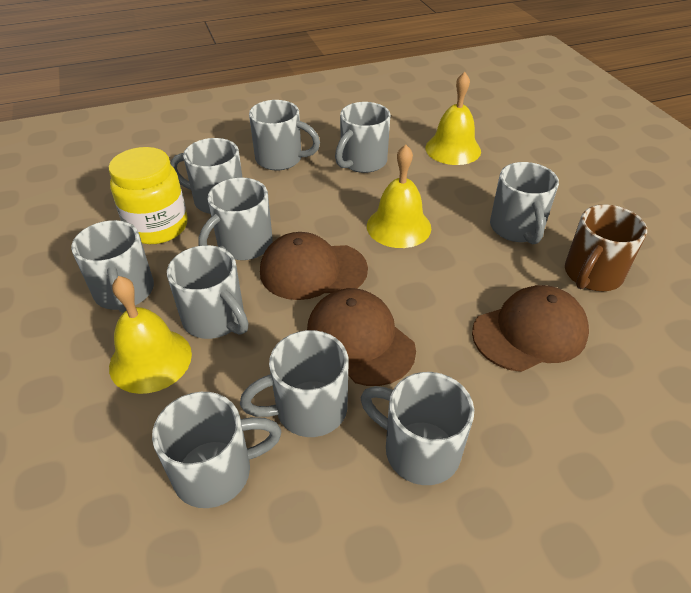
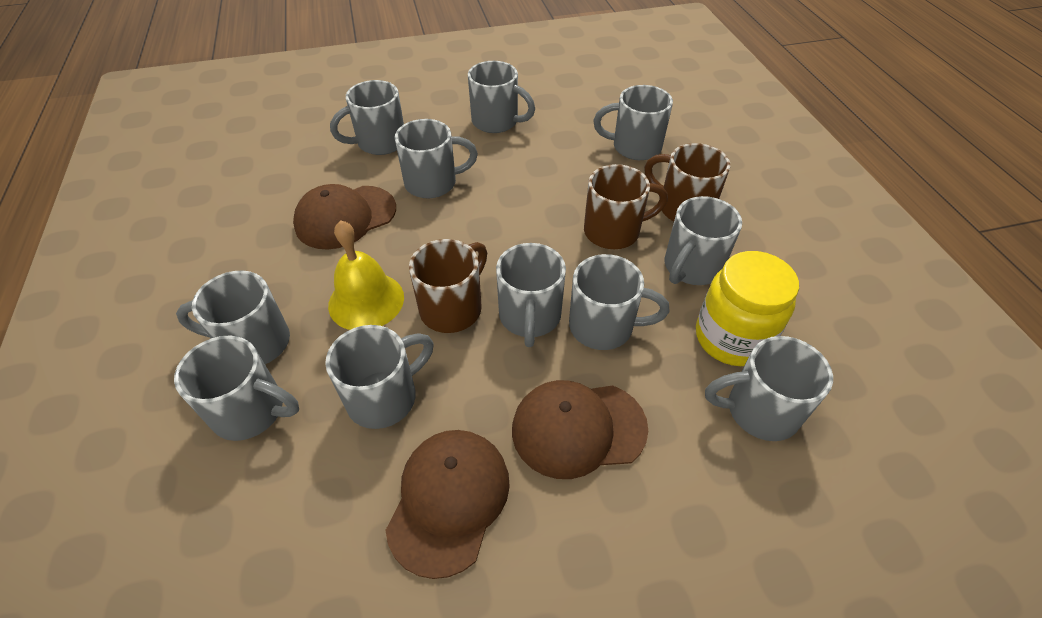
brown mug: 1 -> 3
grey mug: 10 -> 11
yellow bell: 3 -> 1

